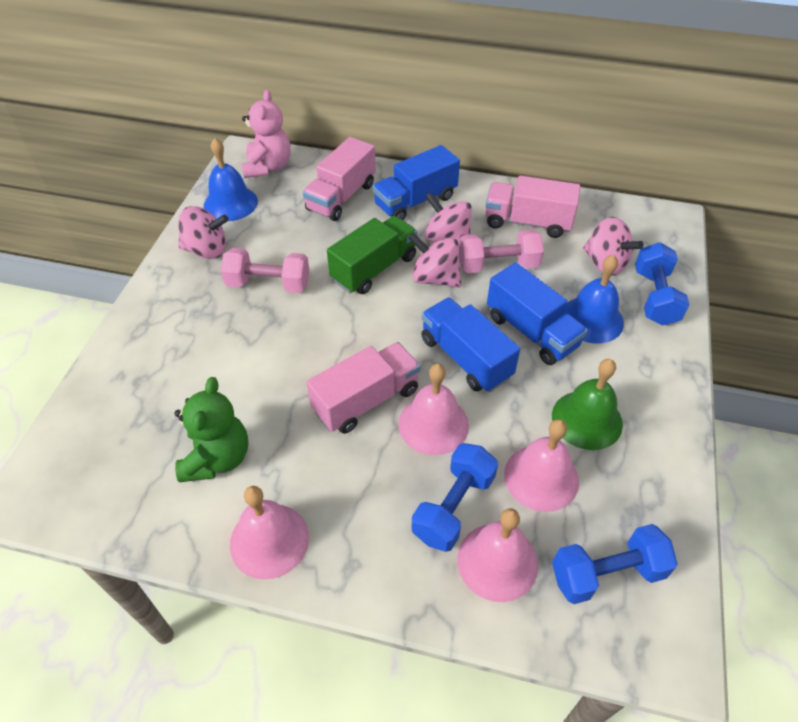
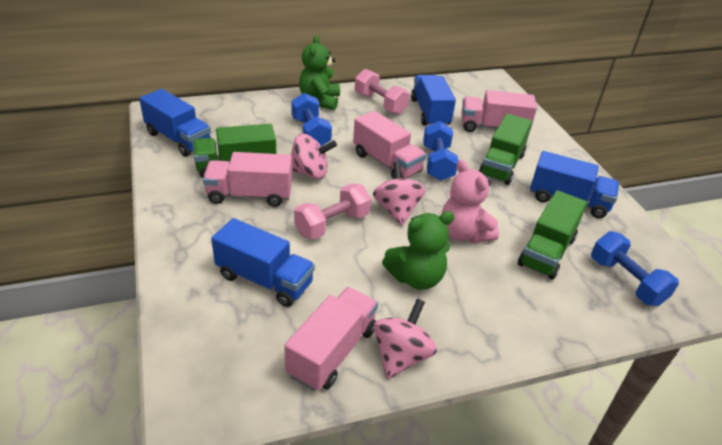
blue bell: 2 -> 0
blue truck: 3 -> 4
green bell: 1 -> 0
green teddy bear: 1 -> 2
green truck: 1 -> 3
pink bell: 4 -> 0
pink spinning top: 4 -> 3
pink truck: 3 -> 4

